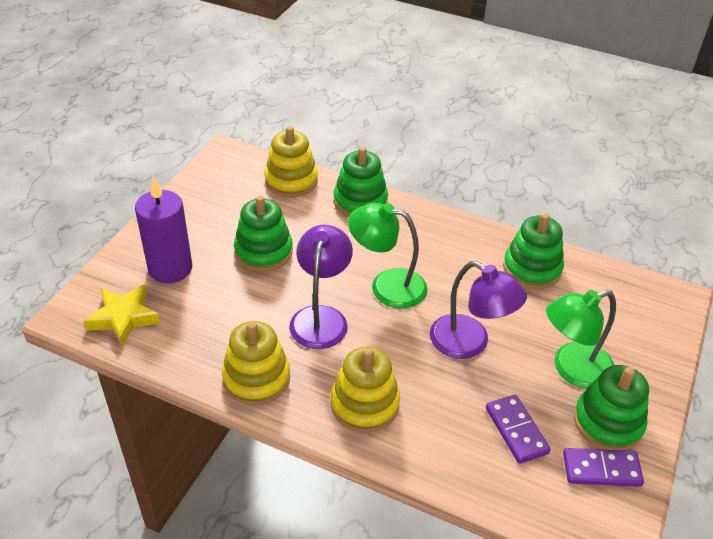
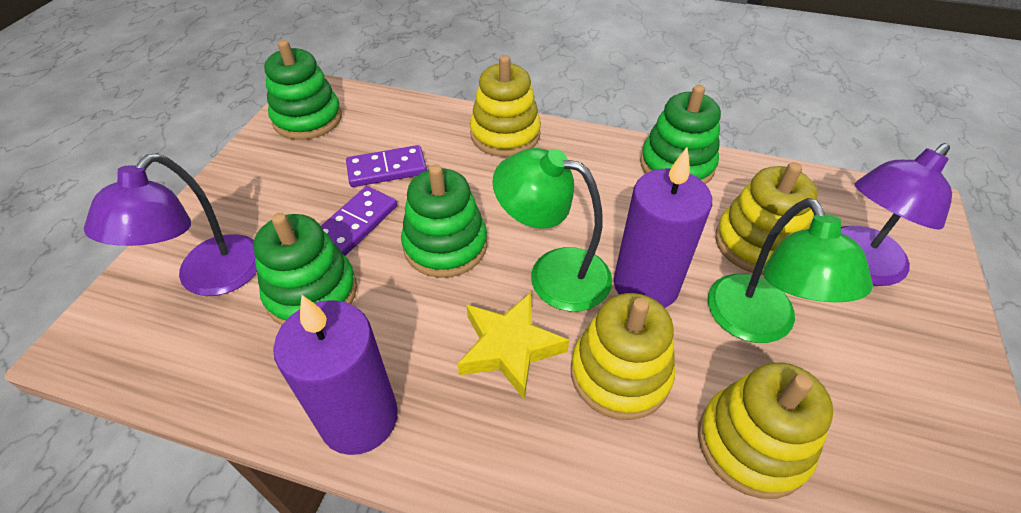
purple candle: 1 -> 2
yellow stacking toy: 3 -> 4

